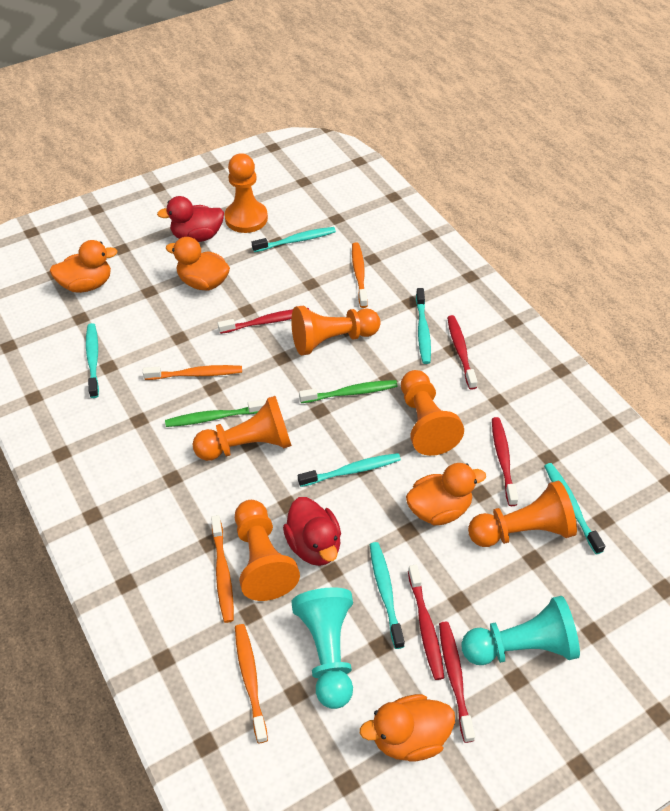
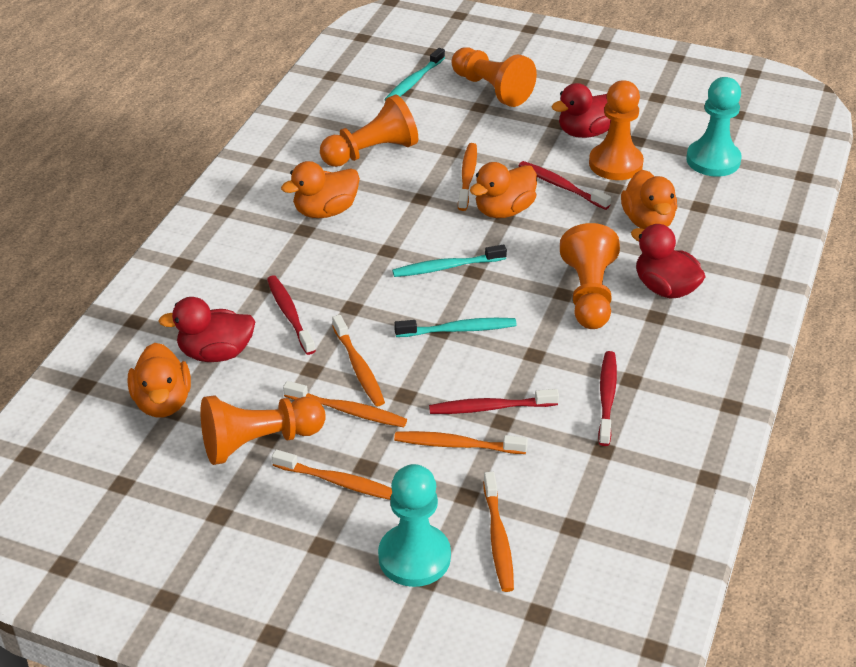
green toothbrush: 2 -> 0
orange pawn: 6 -> 5
orange toothbrush: 4 -> 6
red duck: 2 -> 3
red toothbrush: 5 -> 4
turquoise toothbrush: 6 -> 3

